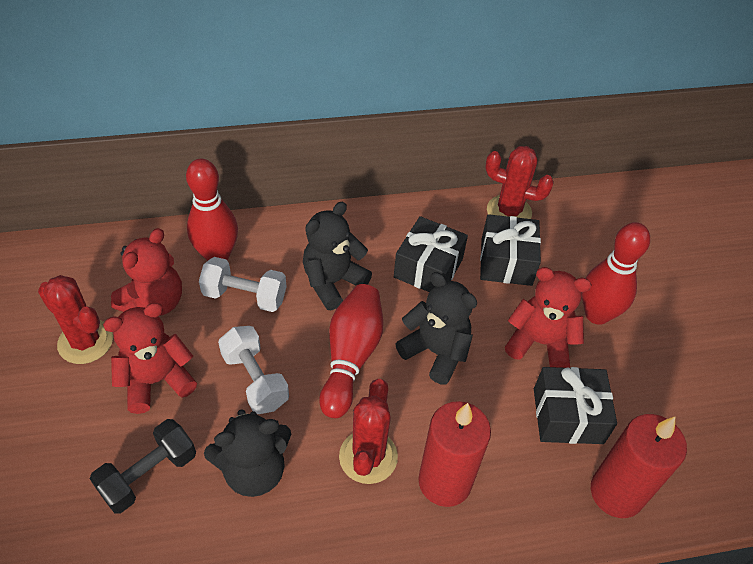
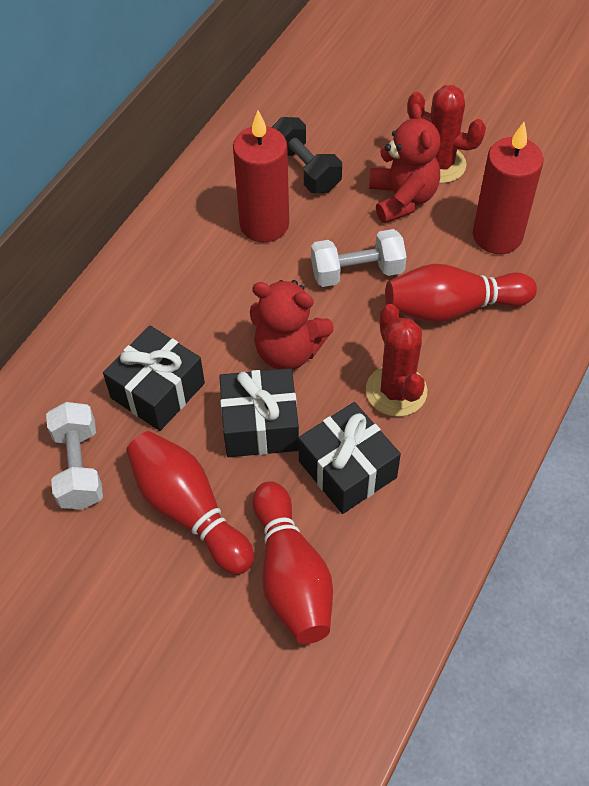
black teddy bear: 3 -> 0
red cactus: 3 -> 2
red teddy bear: 3 -> 2

